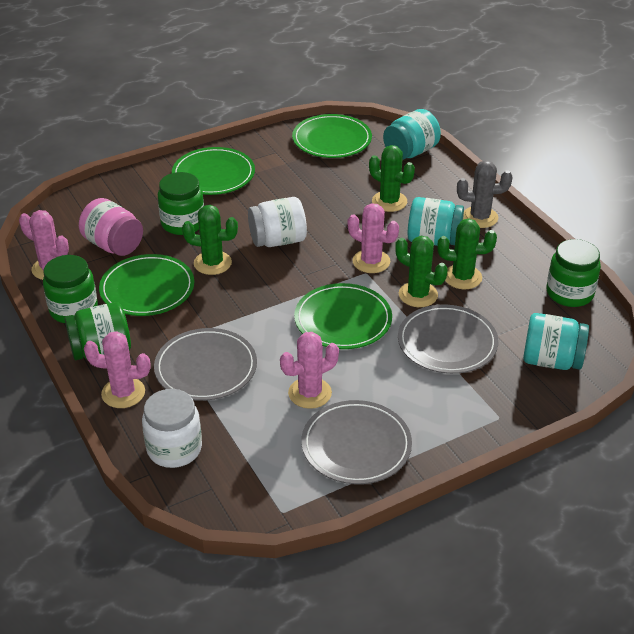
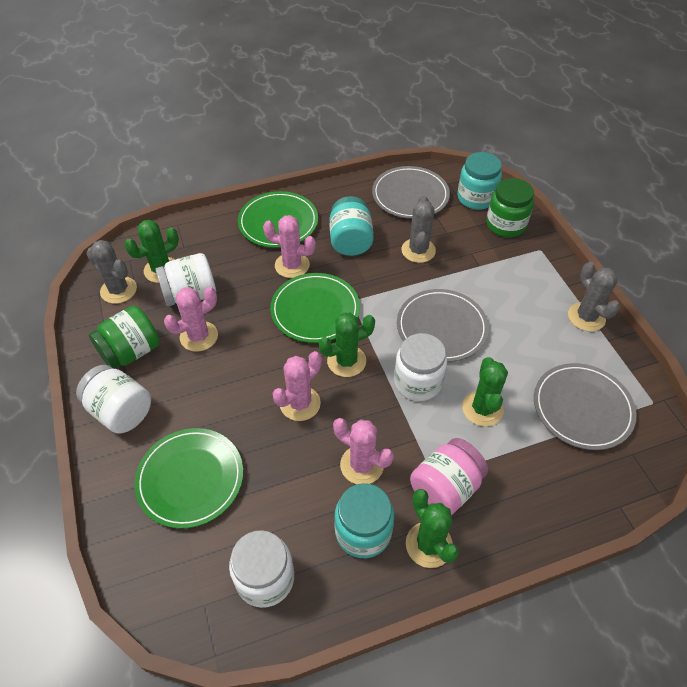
green jar: 4 -> 2
green plate: 4 -> 3
grey cactus: 1 -> 3
white jar: 2 -> 4

